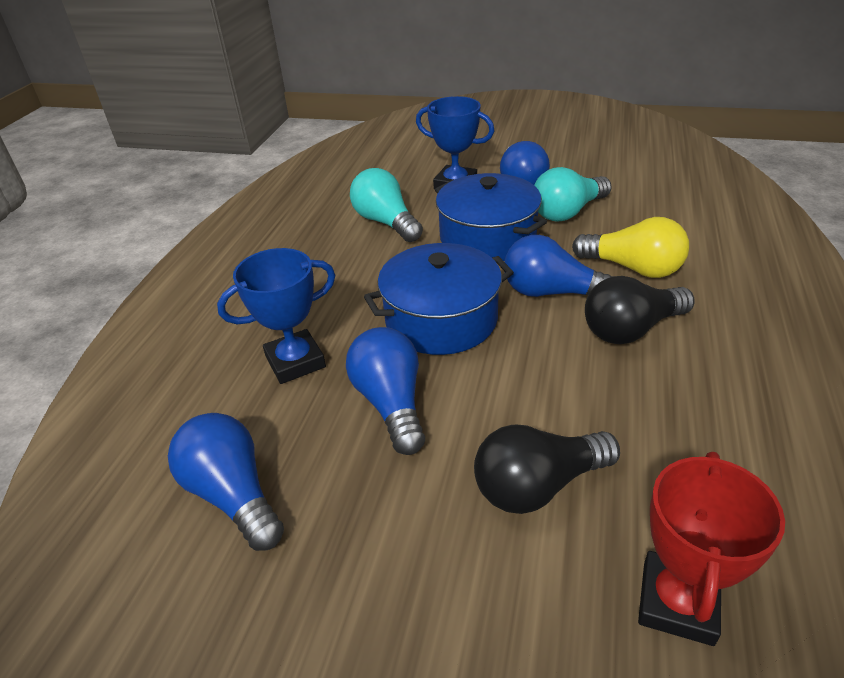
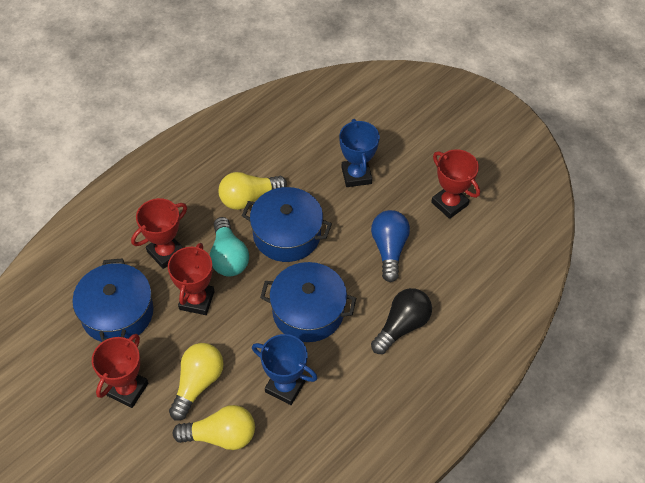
black light bulb: 2 -> 1
blue light bulb: 4 -> 1
blue pot: 2 -> 3
red trophy: 1 -> 4
turquoise light bulb: 2 -> 1
yellow light bulb: 1 -> 3

